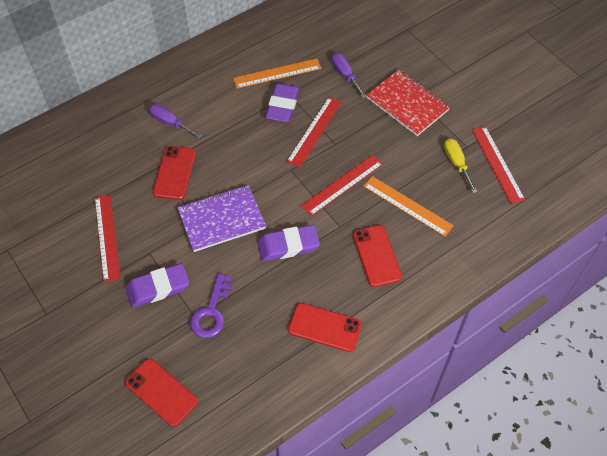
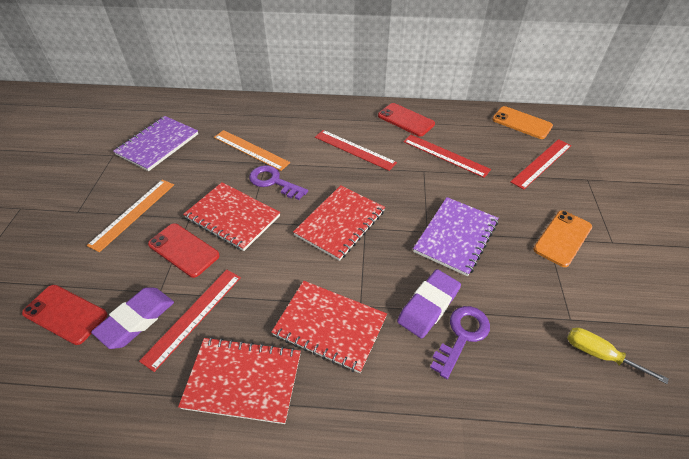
orange phone: 0 -> 2
purple eraser: 3 -> 2
purple key: 1 -> 2
purple notebook: 1 -> 2
purple screwdriver: 2 -> 0
red notebook: 1 -> 4
red phone: 4 -> 3

